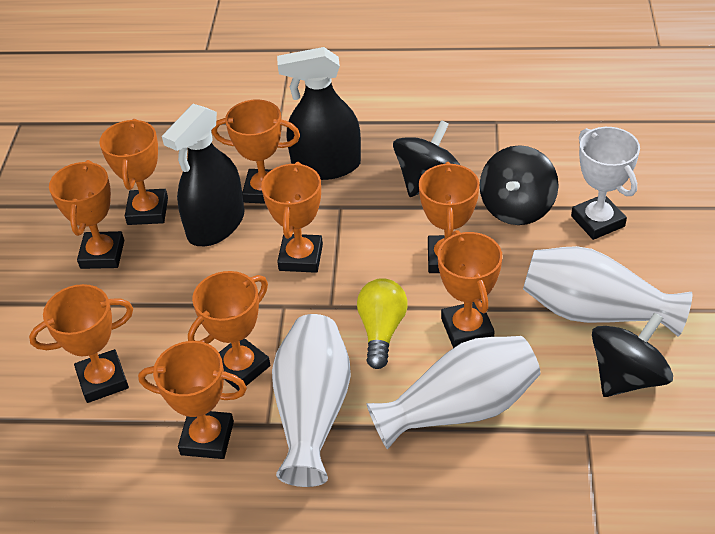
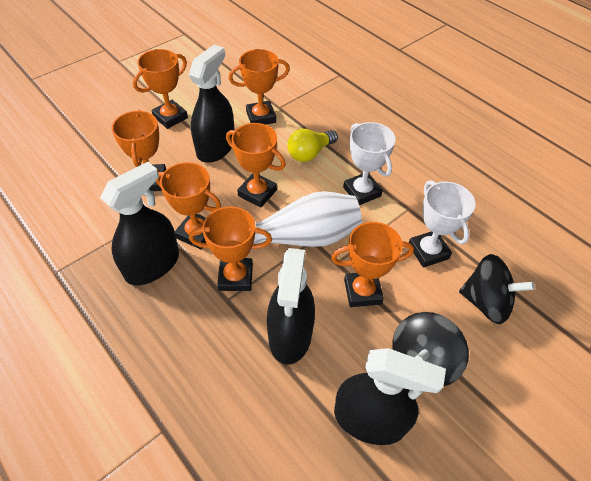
black spinning top: 3 -> 2
black spray bottle: 2 -> 4
orange trophy: 9 -> 7
white trophy: 1 -> 2
white vase: 3 -> 1

